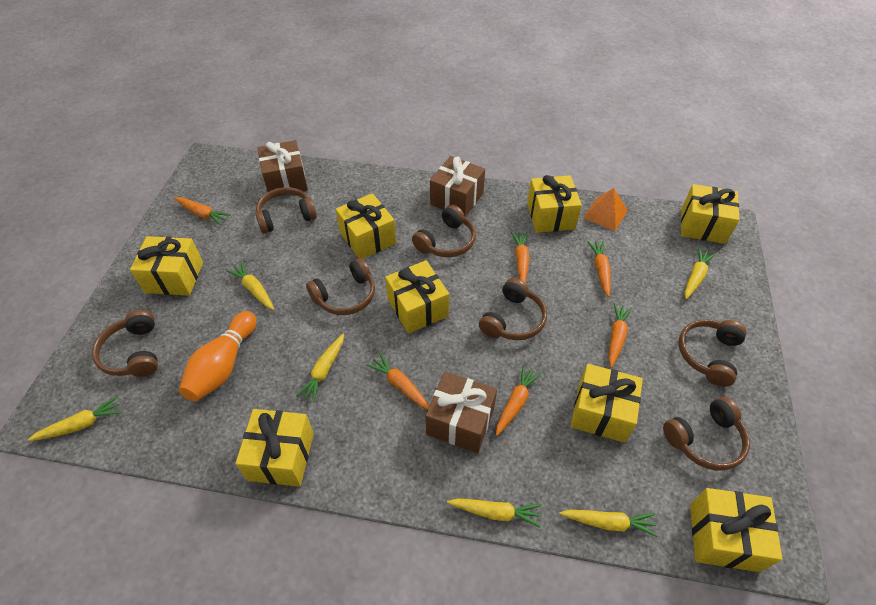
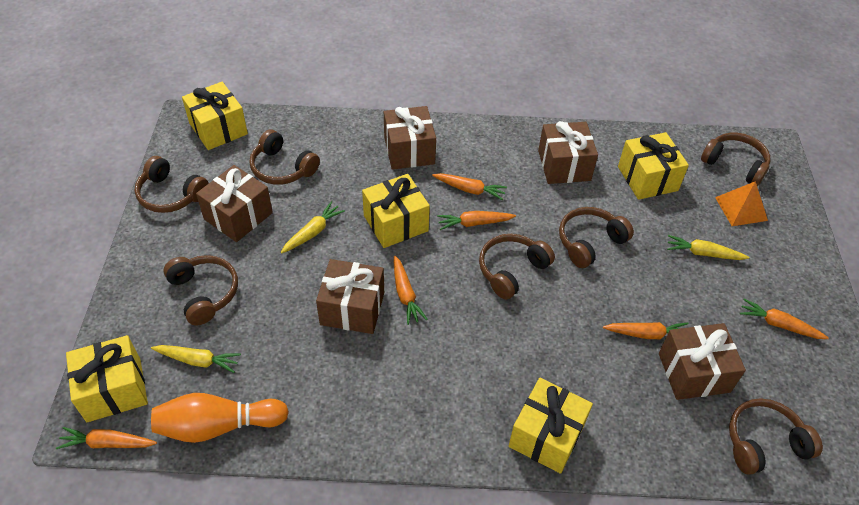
brown gift: 3 -> 5
yellow carrot: 6 -> 3
yellow gift: 8 -> 5

